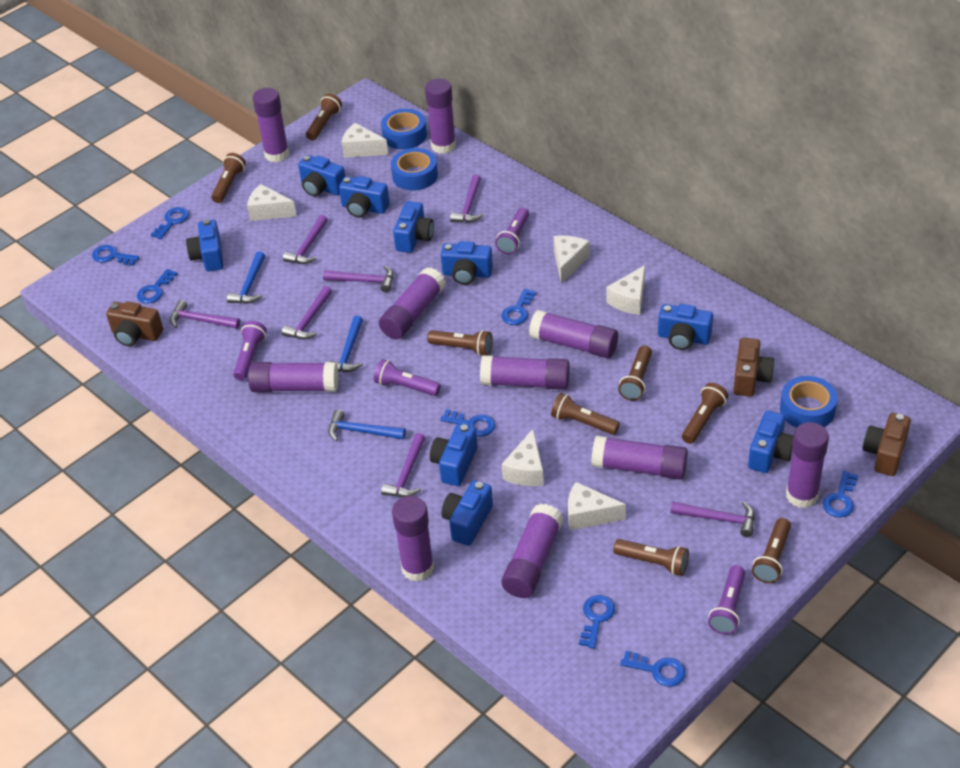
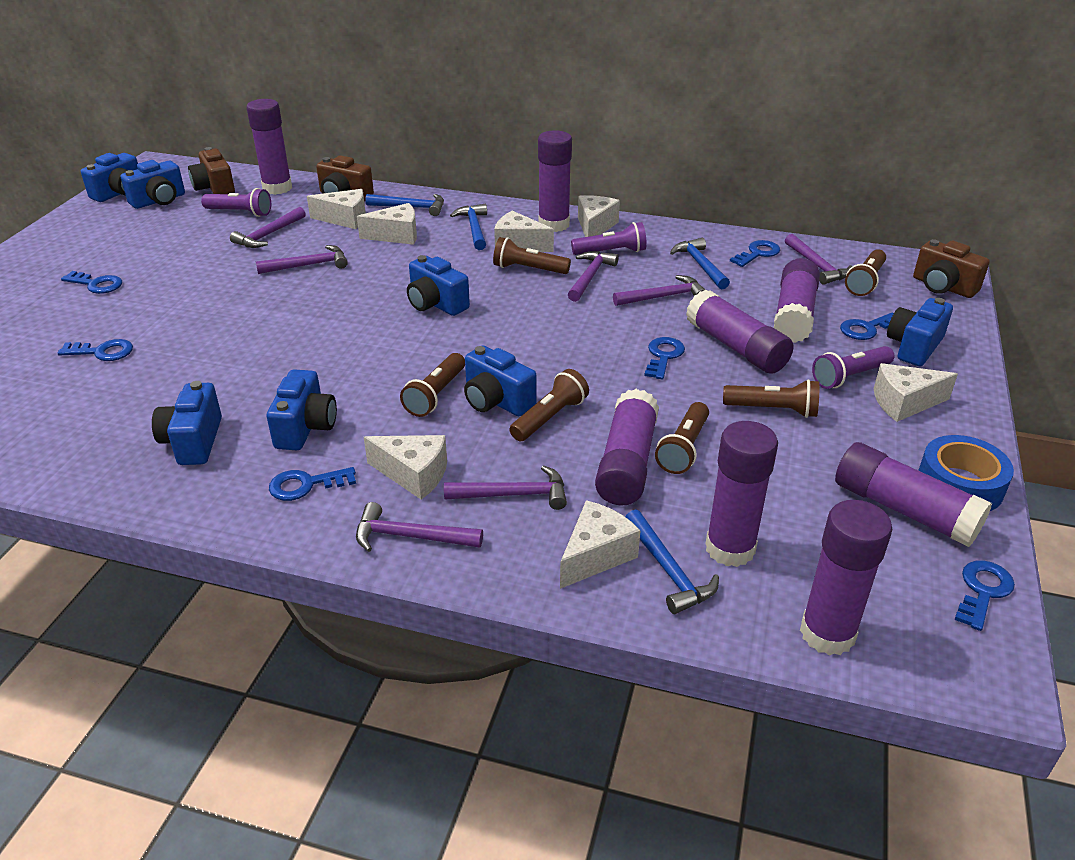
blue camera: 9 -> 7
blue hammer: 3 -> 4
blue key: 8 -> 7
blue tape: 3 -> 1
brown flashlight: 8 -> 6
purple flashlight: 4 -> 3
purple glue stick: 10 -> 8
white cheese: 6 -> 7

